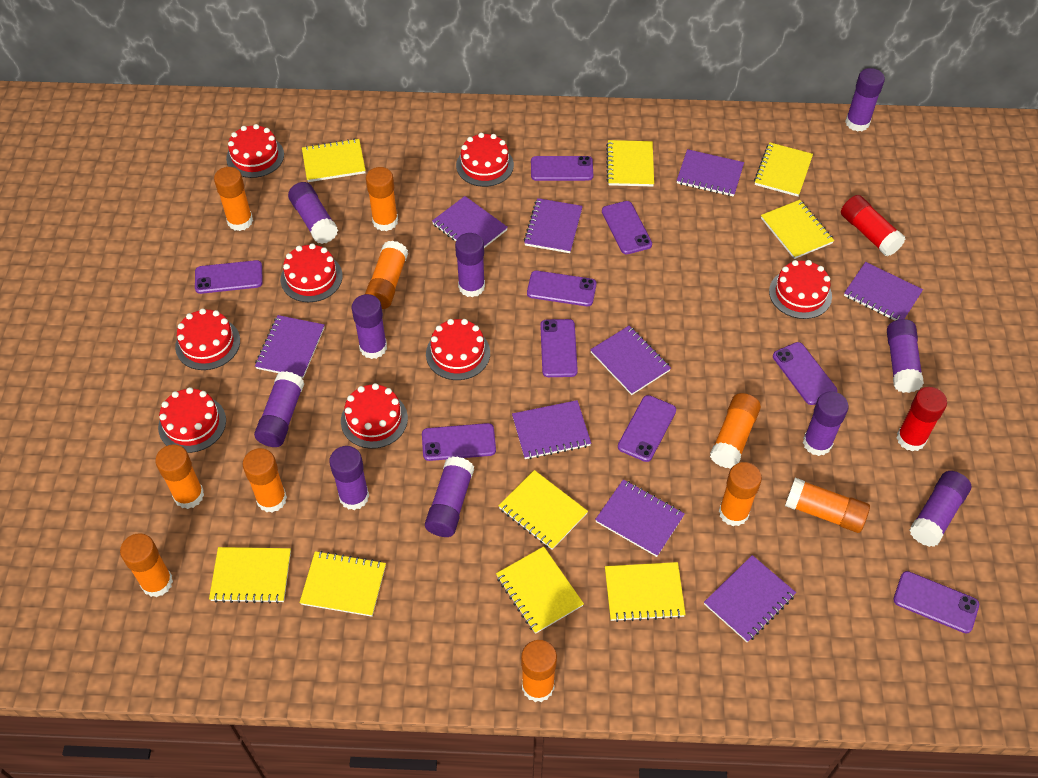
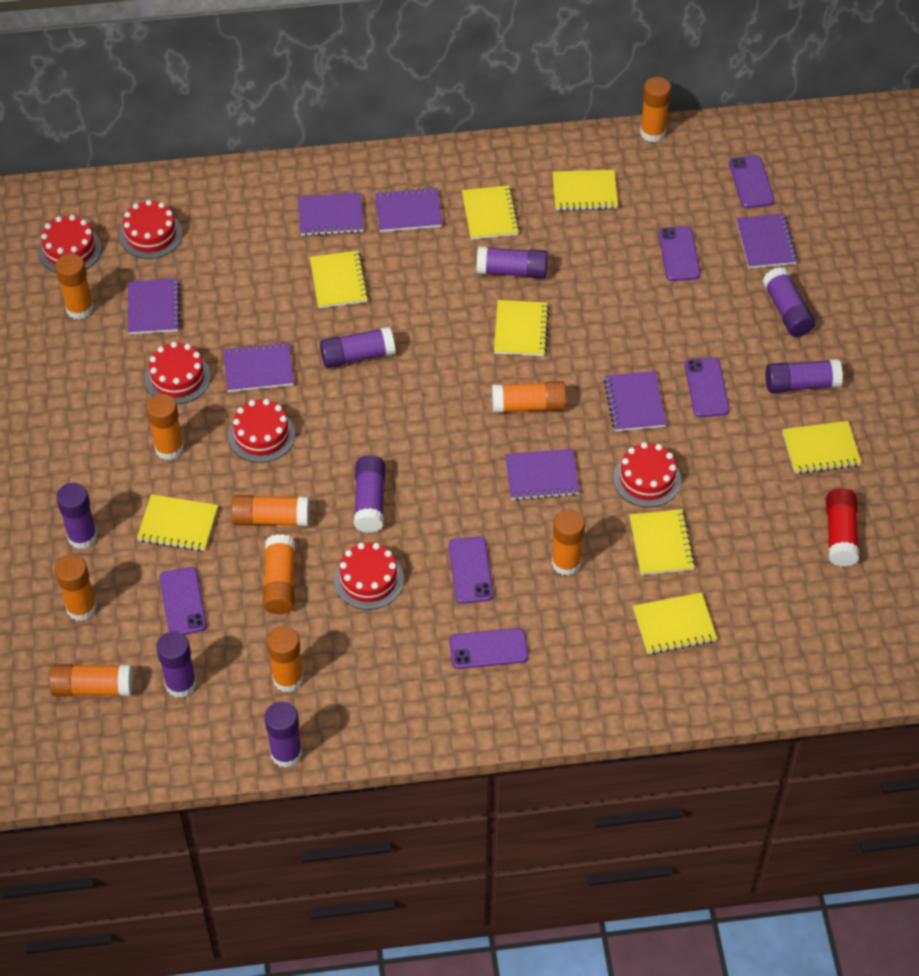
purple glue stick: 10 -> 8
purple notebook: 9 -> 7
purple phone: 9 -> 6
red cake: 8 -> 6
red glue stick: 2 -> 1
yellow notebook: 9 -> 8

